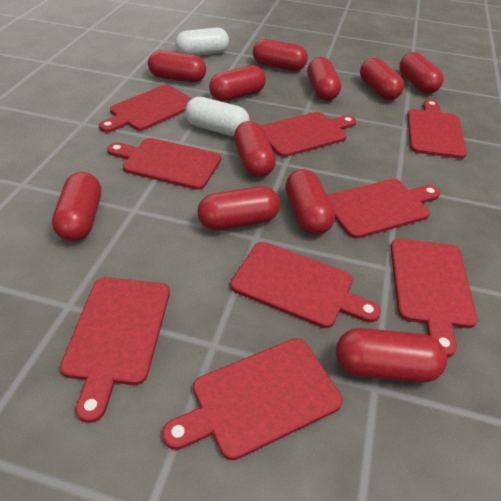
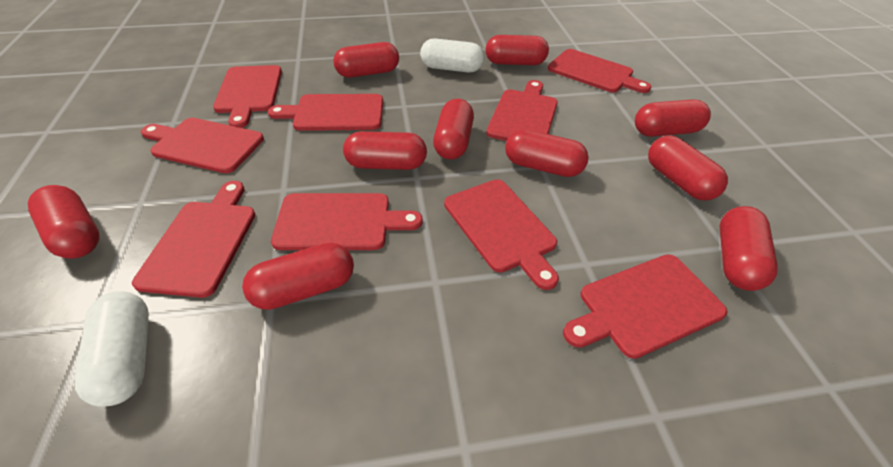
red capsule: 11 -> 10

